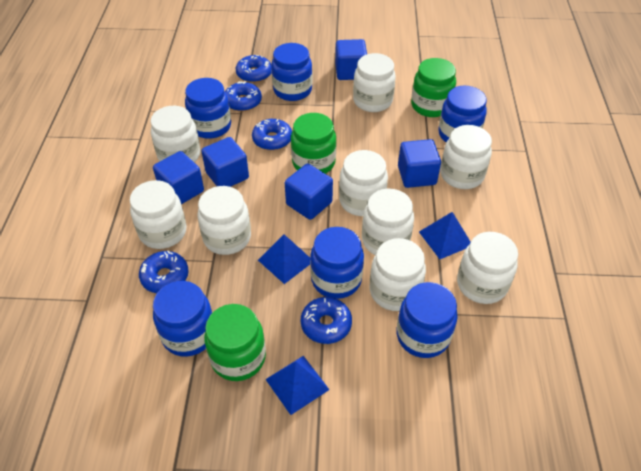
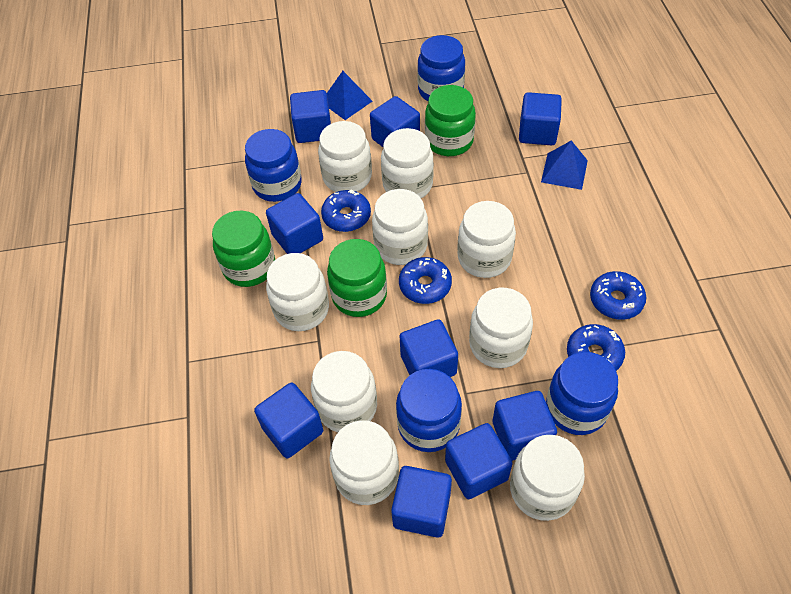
blue cube: 5 -> 9
blue donut: 5 -> 4
blue jar: 6 -> 4
blue pyramid: 3 -> 2

